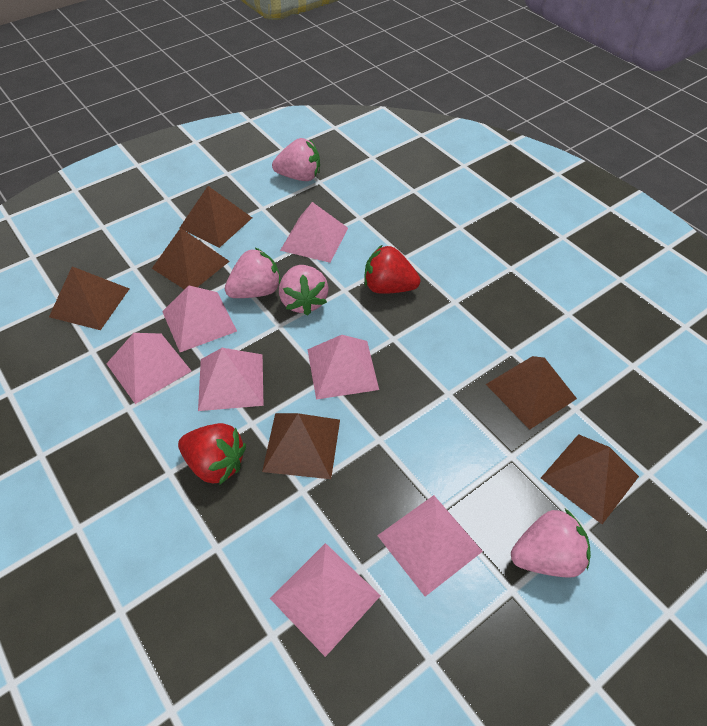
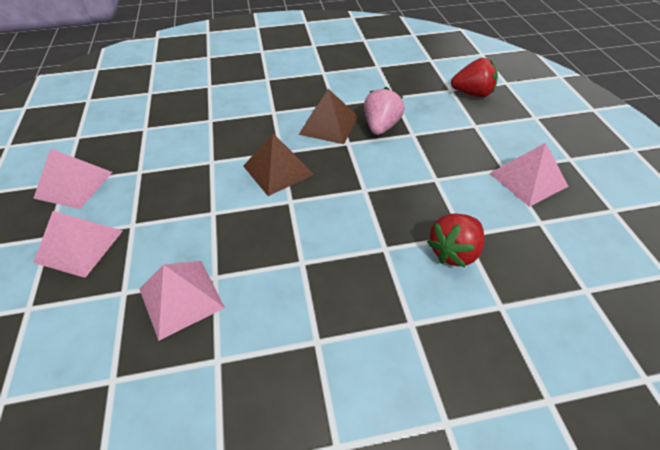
brown pyramid: 6 -> 2
pink pyramid: 7 -> 4
pink strawberry: 4 -> 1

